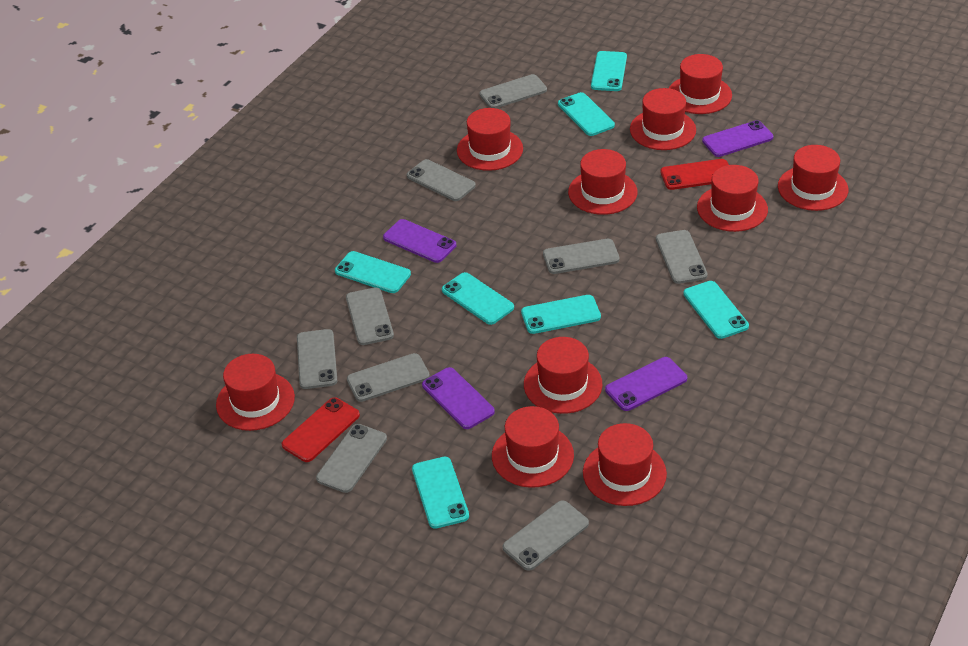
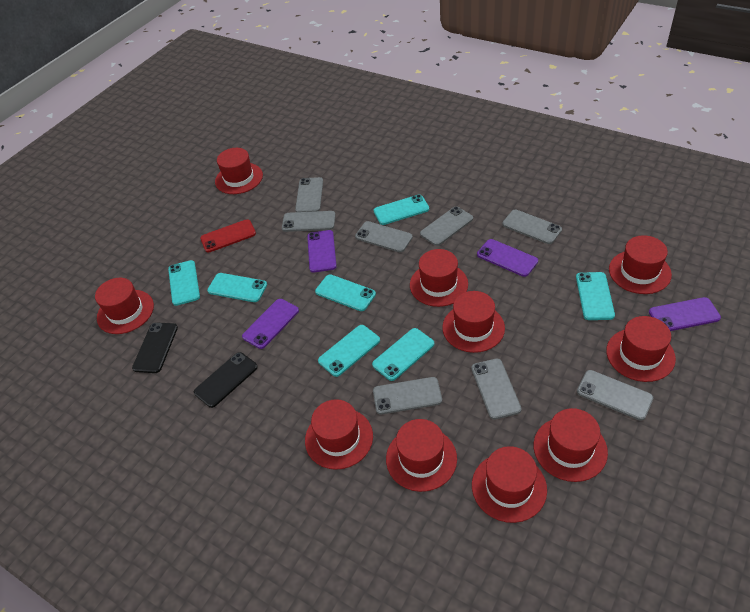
black phone: 0 -> 2
grey phone: 9 -> 8
red phone: 2 -> 1

